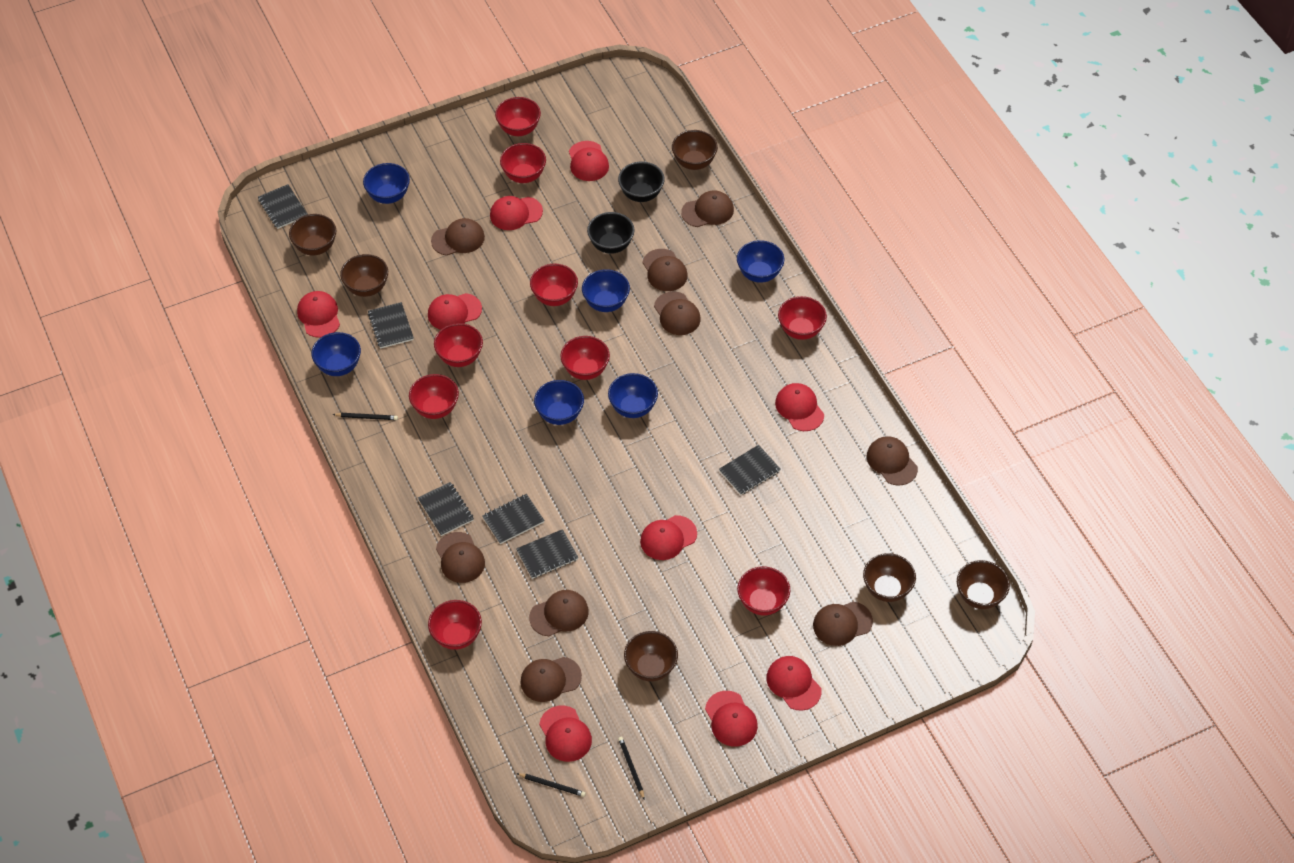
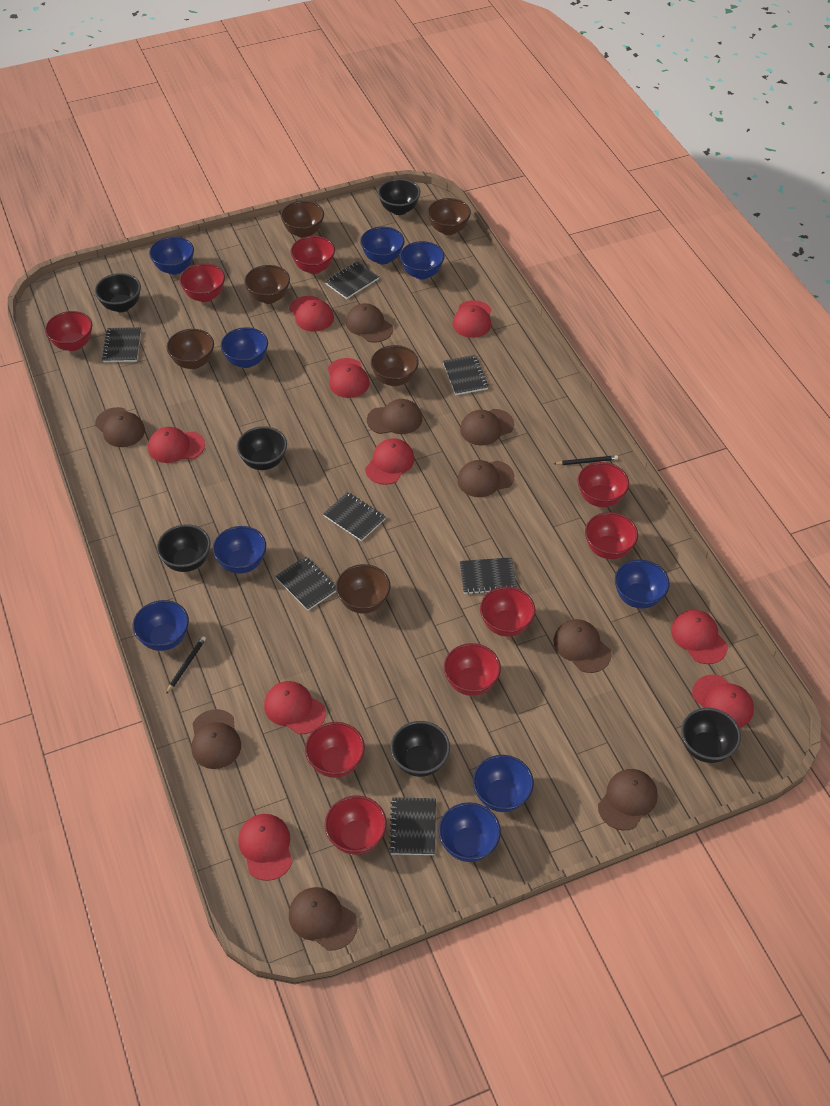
black bowl: 2 -> 6
black notebook: 6 -> 7
black pencil: 3 -> 2
blue bowl: 6 -> 9

